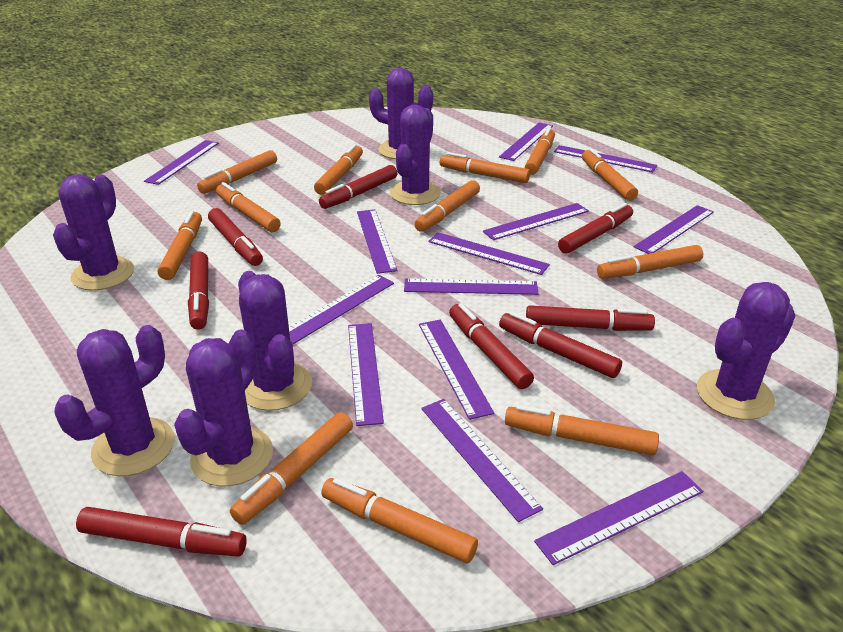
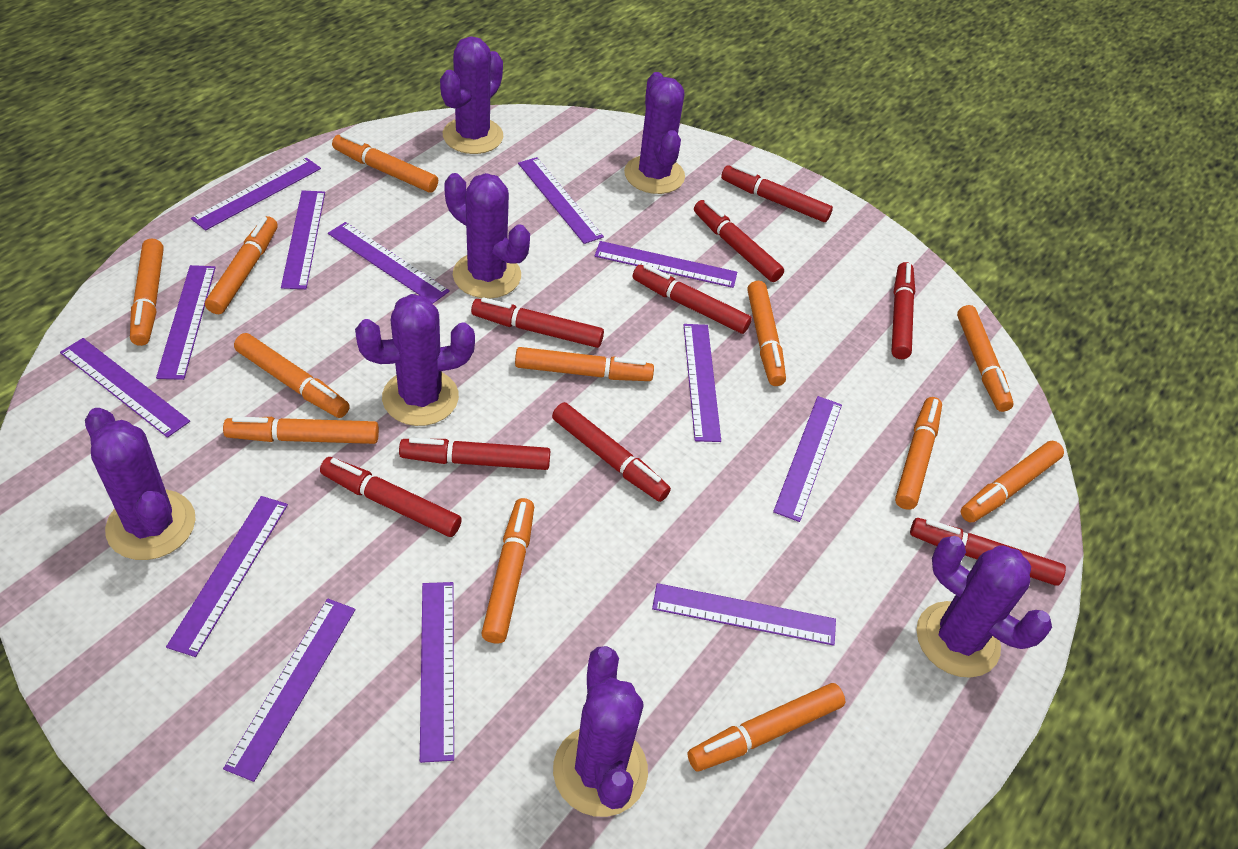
red marker: 8 -> 9

